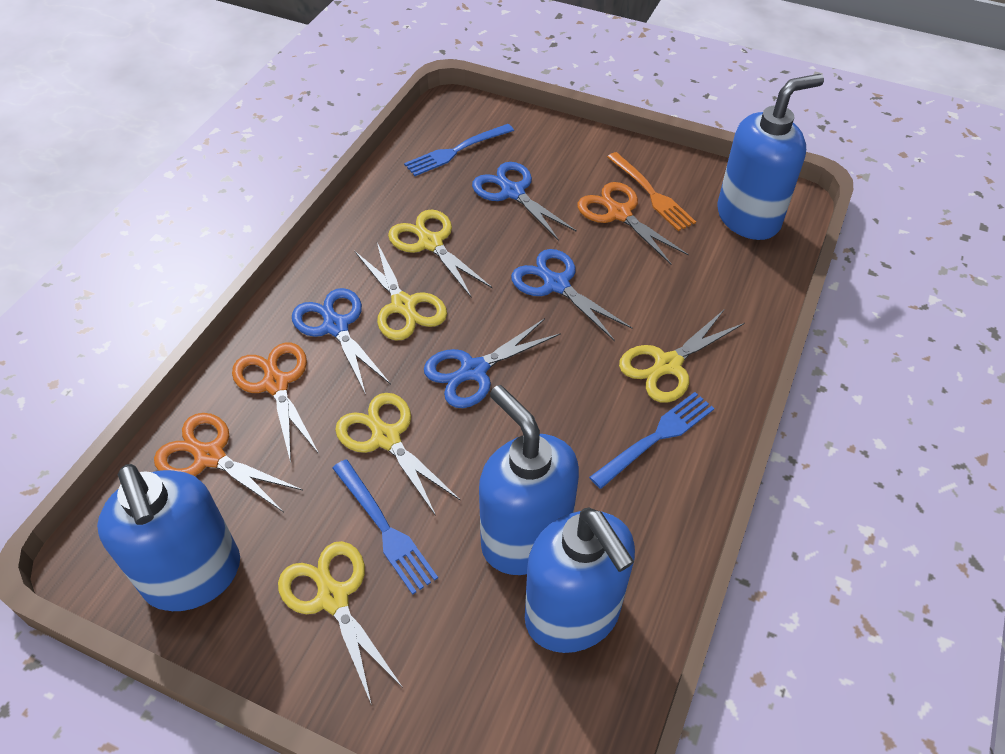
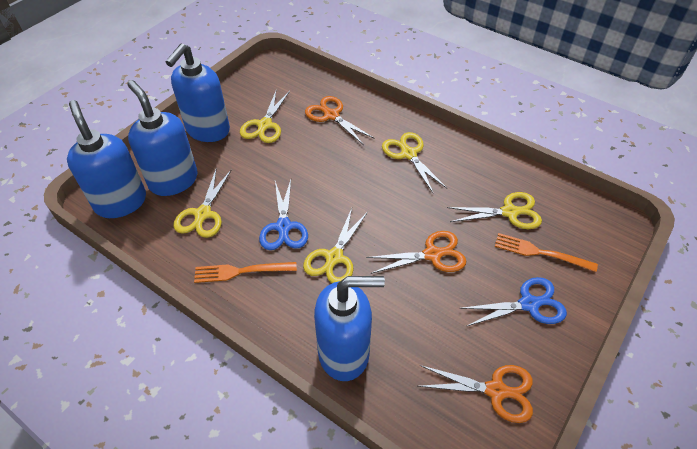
blue fork: 3 -> 0
blue scissors: 4 -> 2
orange fork: 1 -> 2

